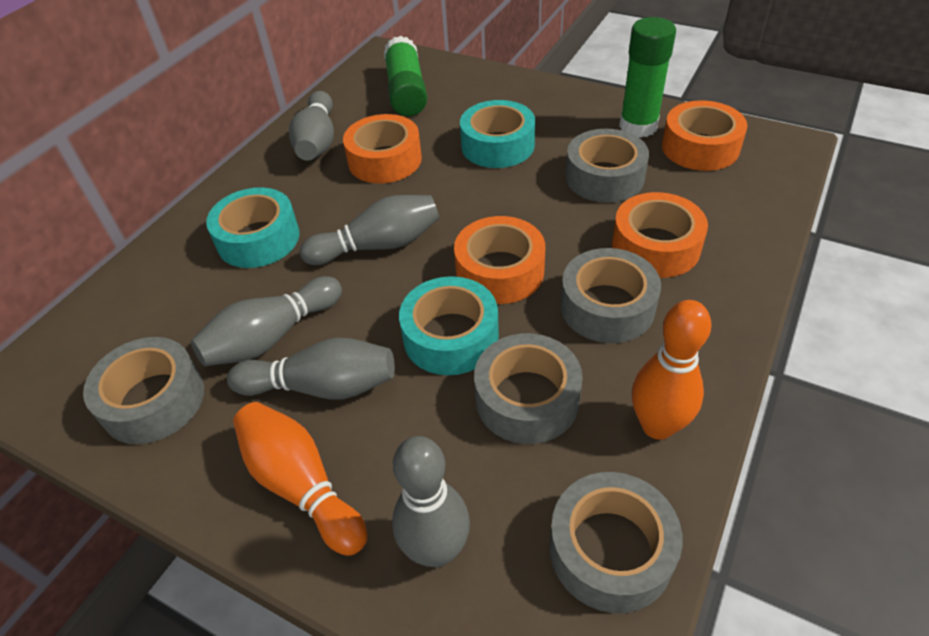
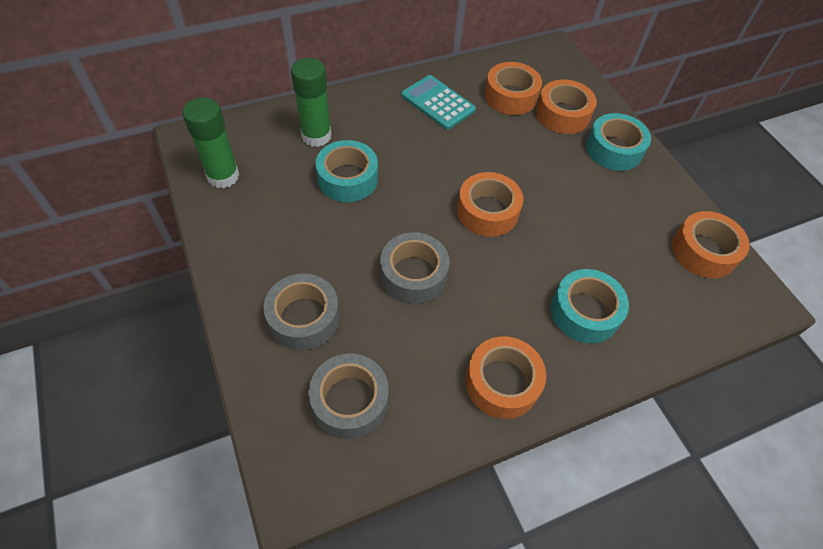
grey bowling pin: 5 -> 0
grey tape: 5 -> 3
orange bowling pin: 2 -> 0
orange tape: 4 -> 5
turquoise calculator: 0 -> 1

